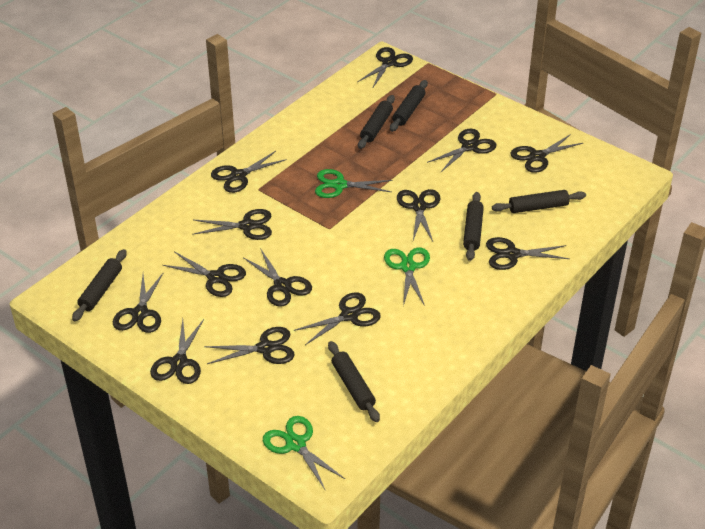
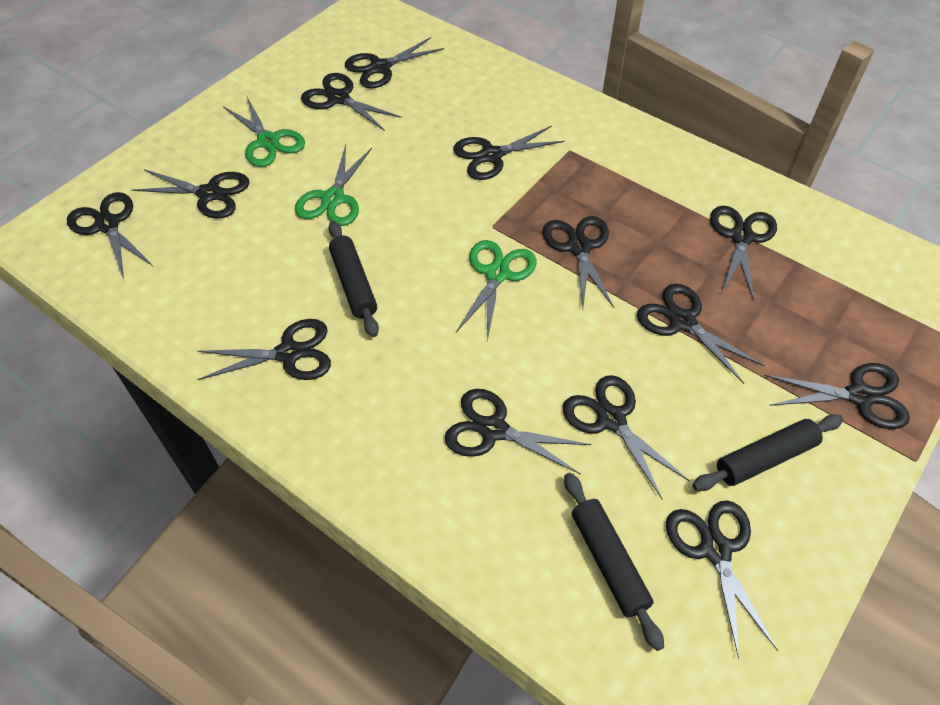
black rolling pin: 6 -> 3

